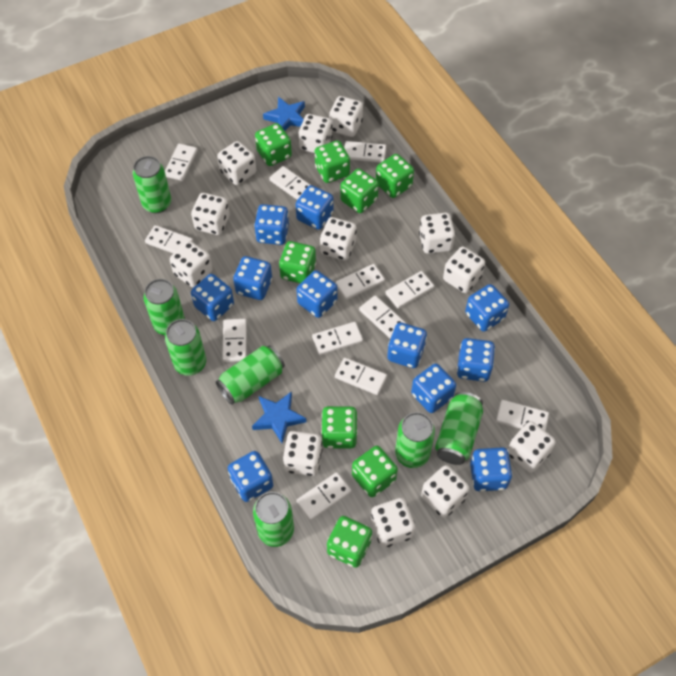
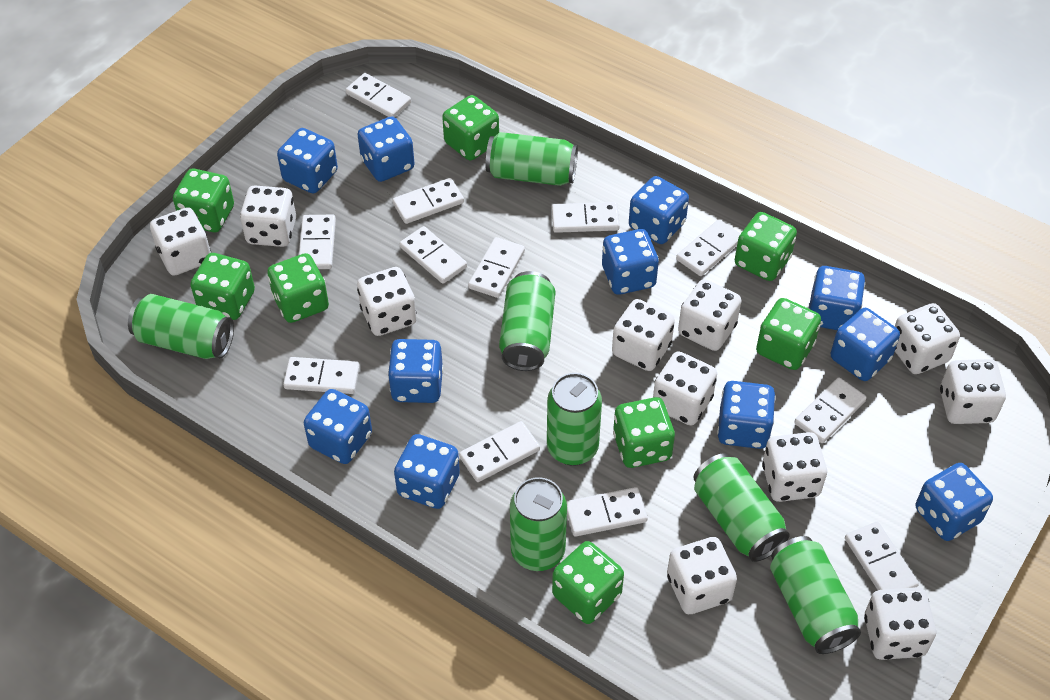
blue star: 2 -> 0
white dice: 12 -> 11

